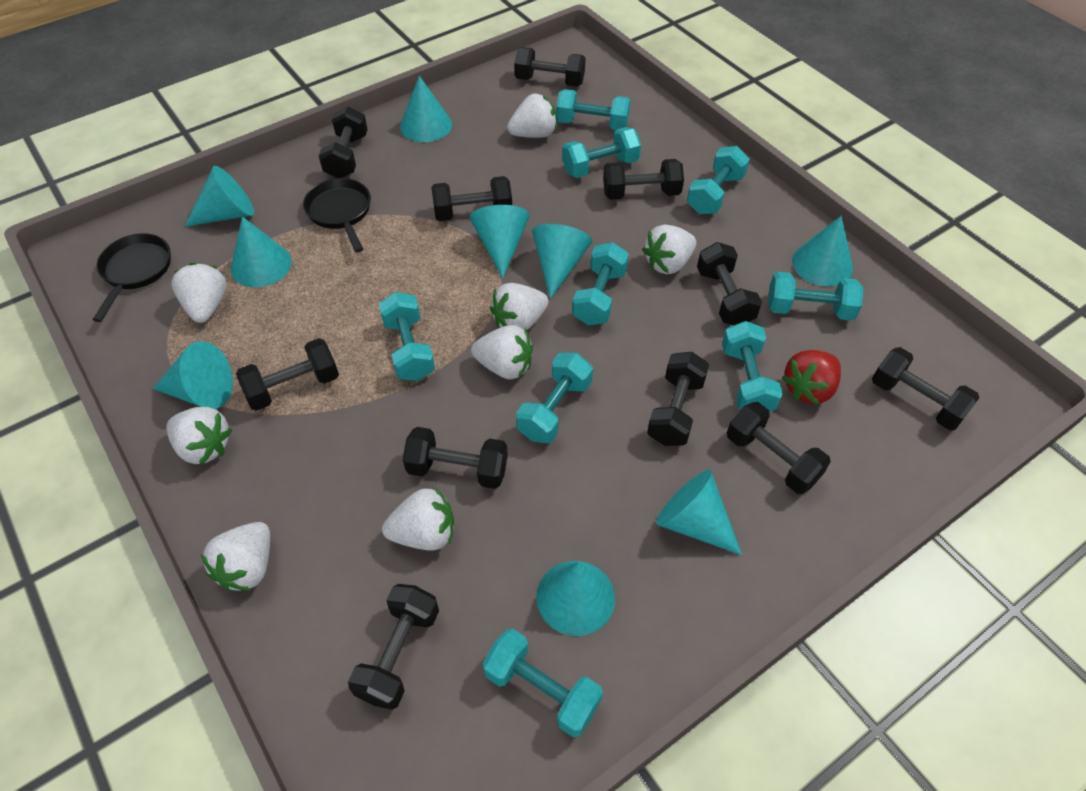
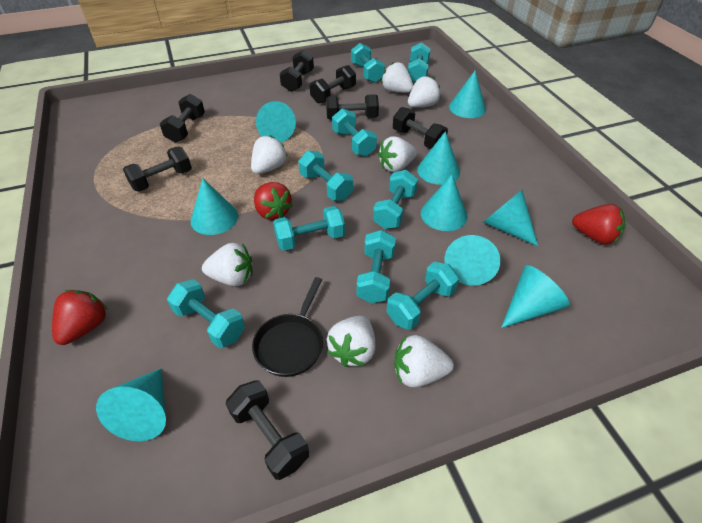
black dumbbell: 11 -> 7
black pan: 2 -> 1
red strawberry: 1 -> 3
white strawberry: 8 -> 7

